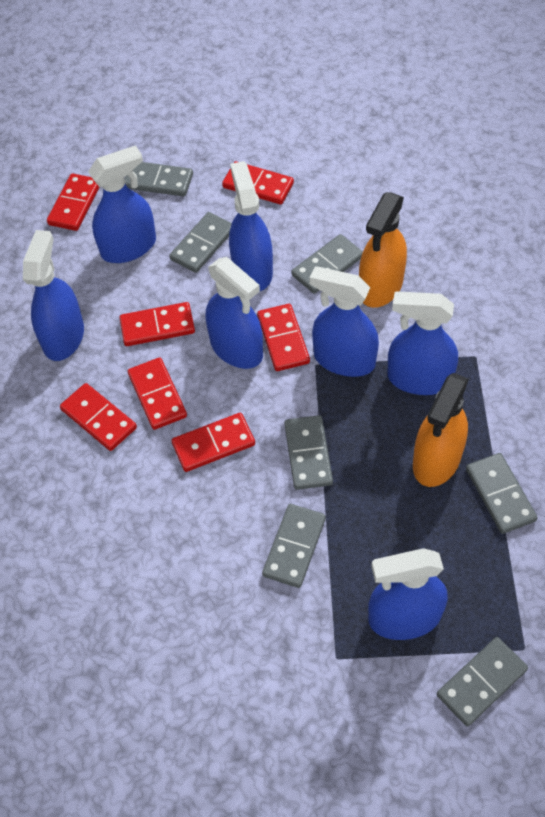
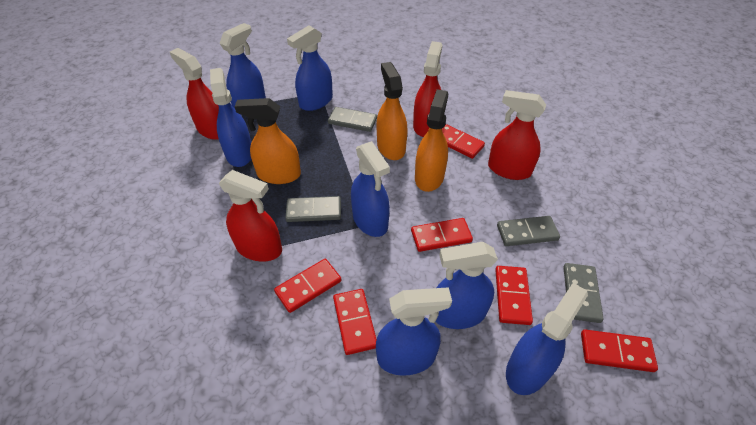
grey domino: 7 -> 4
orange spray bottle: 2 -> 3
red domino: 7 -> 6
red spray bottle: 0 -> 4

